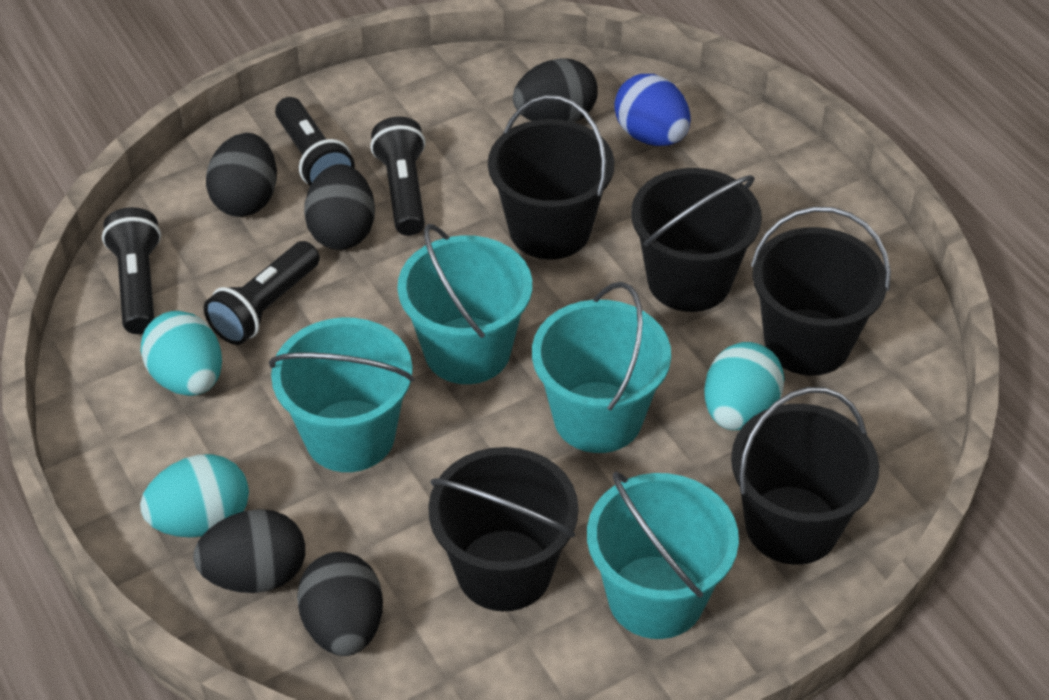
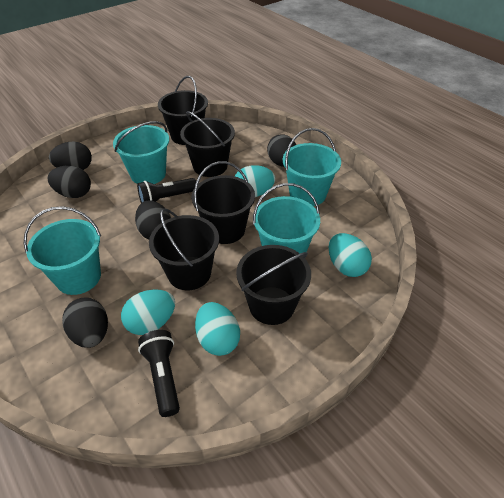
black flashlight: 4 -> 2
blue egg: 1 -> 0
turquoise egg: 3 -> 4

